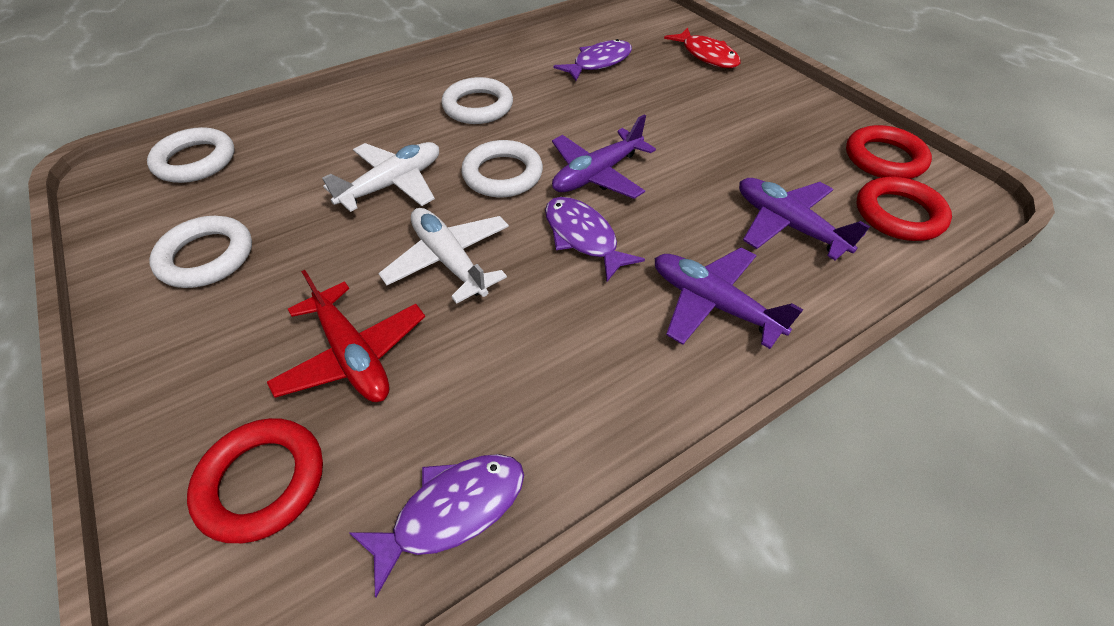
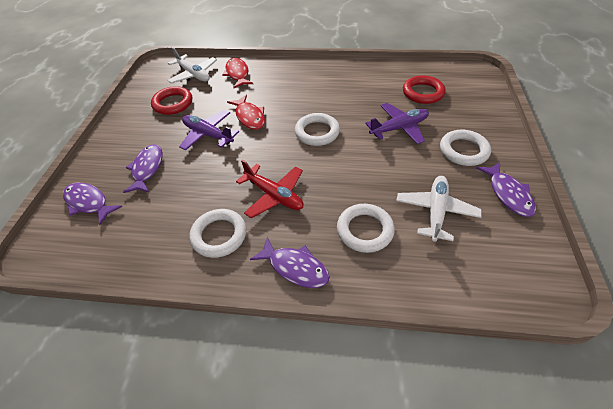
purple fish: 3 -> 4
purple plane: 3 -> 2
red fish: 1 -> 2
red ring: 3 -> 2

